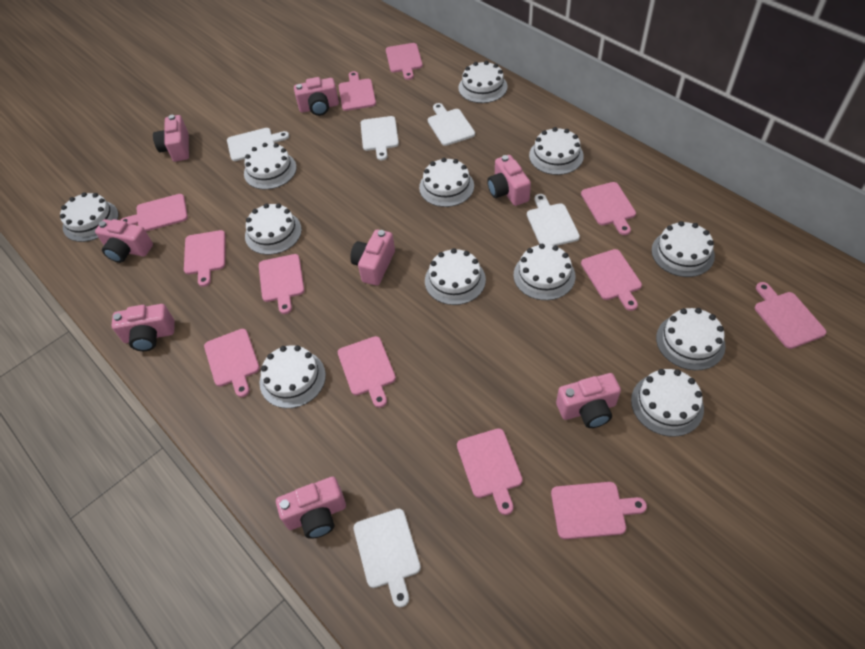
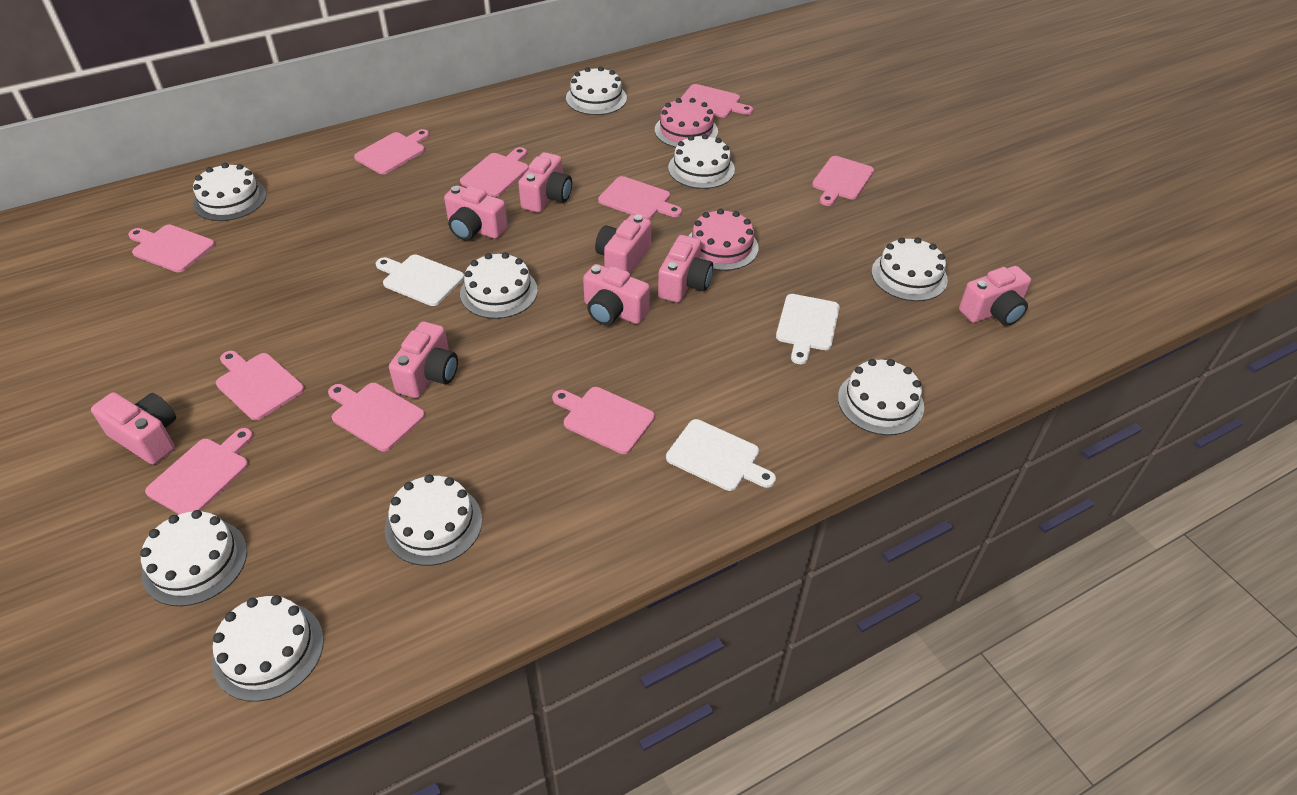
pink cake: 0 -> 2
pink cutting board: 12 -> 10
white cake: 12 -> 9
white cutting board: 5 -> 3

